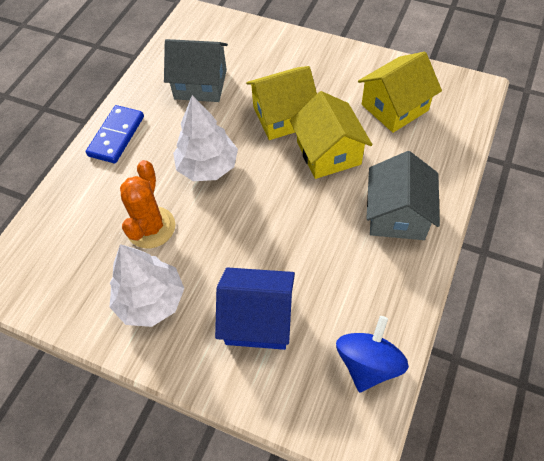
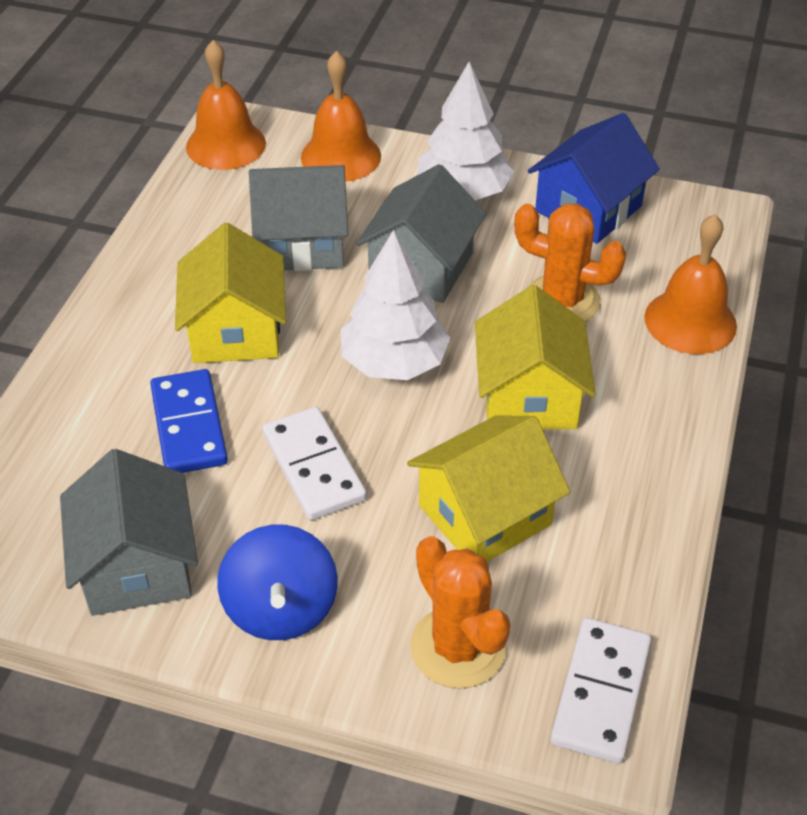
grey house: 2 -> 3
orange bell: 0 -> 3
orange cactus: 1 -> 2
white domino: 0 -> 2

